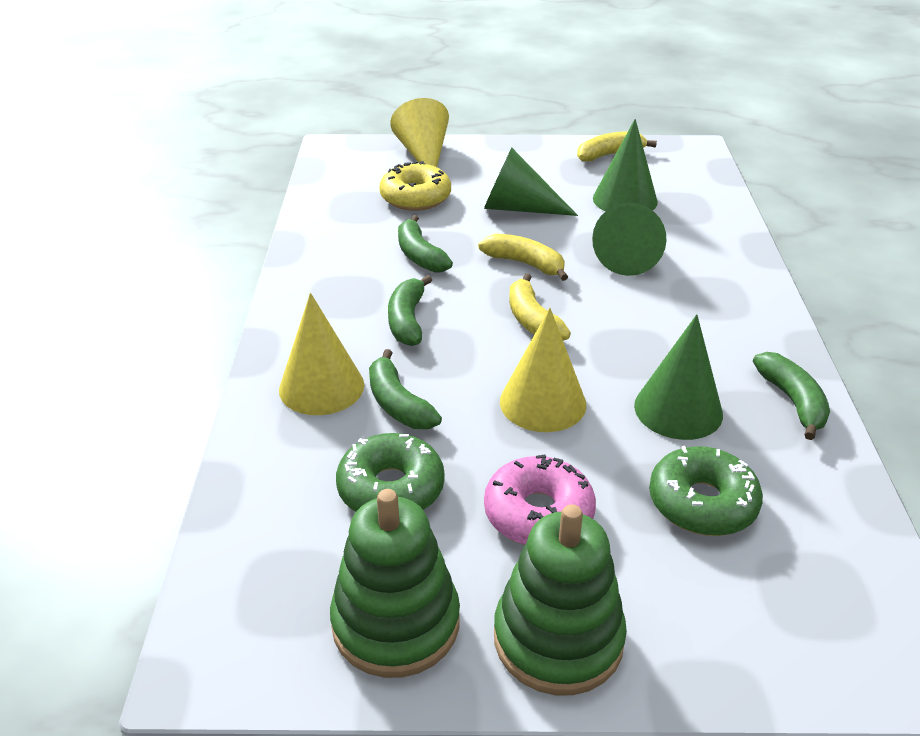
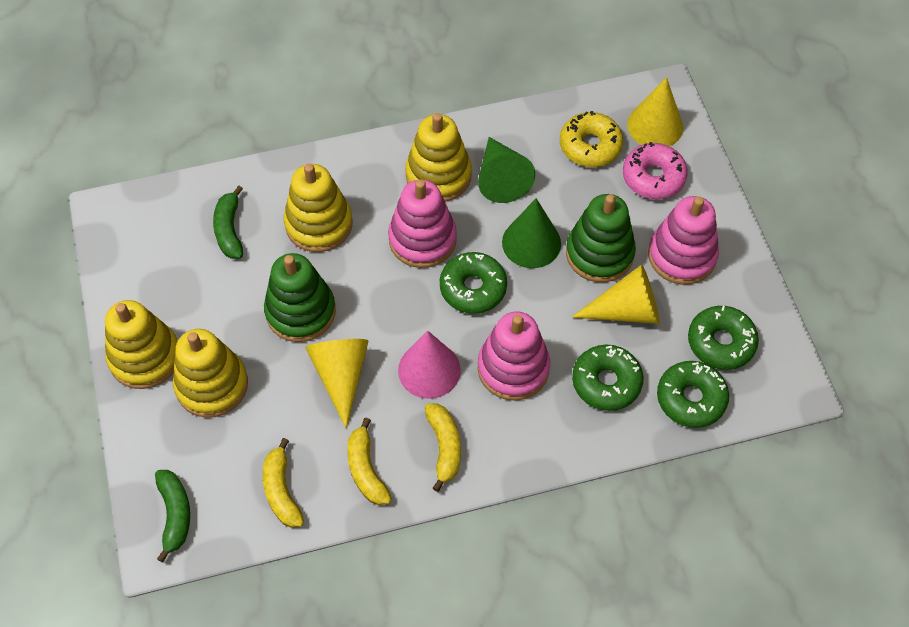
green banana: 4 -> 2
green cone: 4 -> 2
green donut: 2 -> 4
pink cone: 0 -> 1
pink stacking toy: 0 -> 3
yellow stacking toy: 0 -> 4

